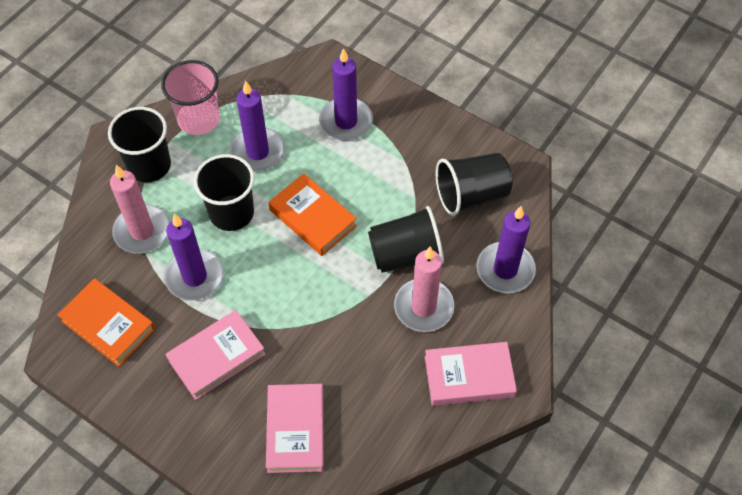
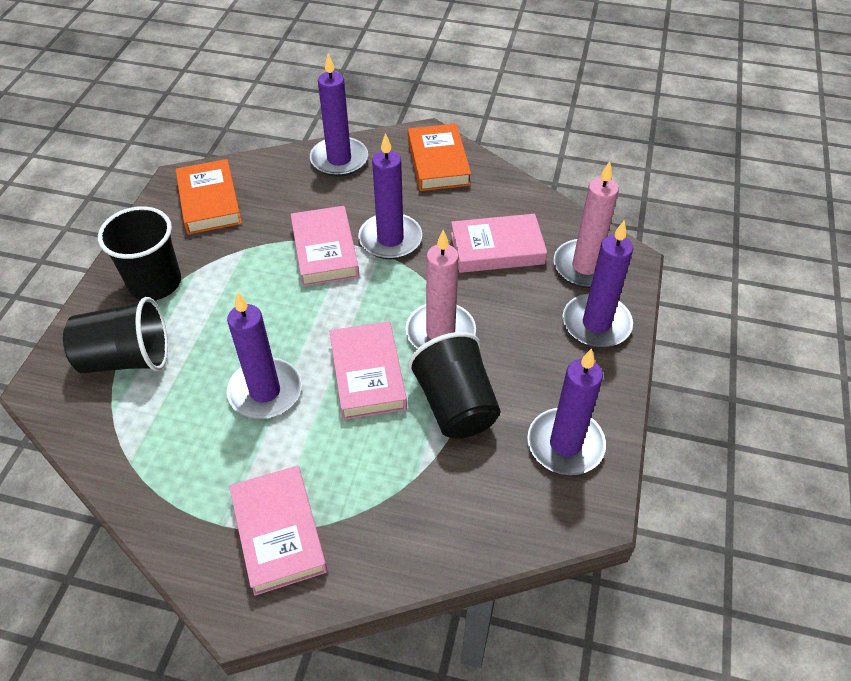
black cup: 4 -> 3
pink book: 3 -> 4
pink cup: 1 -> 0
purple candle: 4 -> 5

